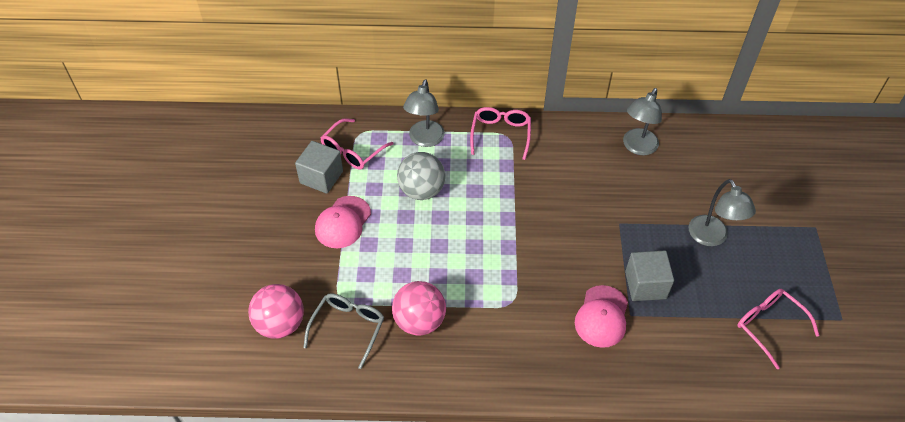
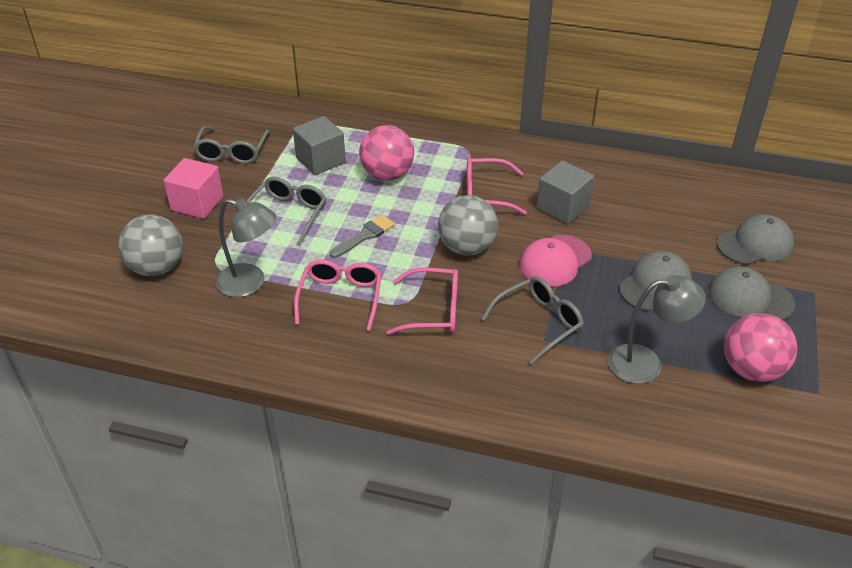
grey ball: 1 -> 2
grey brush: 0 -> 1
grey cap: 0 -> 3
grey glasses: 1 -> 3
grey lamp: 3 -> 2
pink cap: 2 -> 1
pink cube: 0 -> 1

